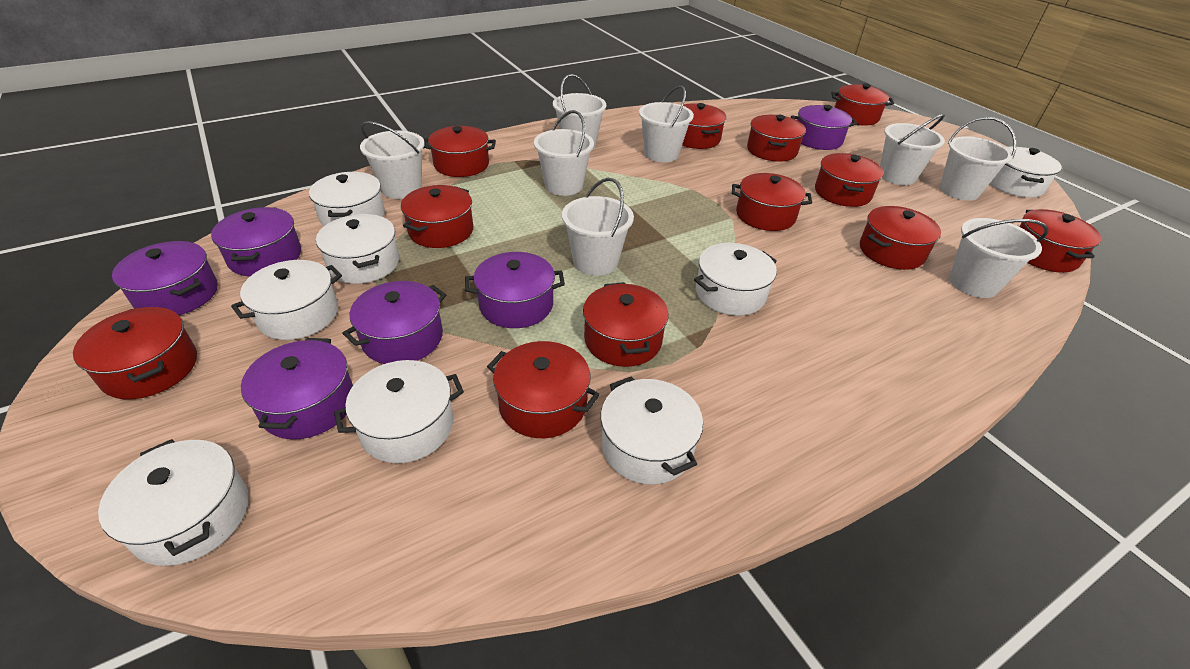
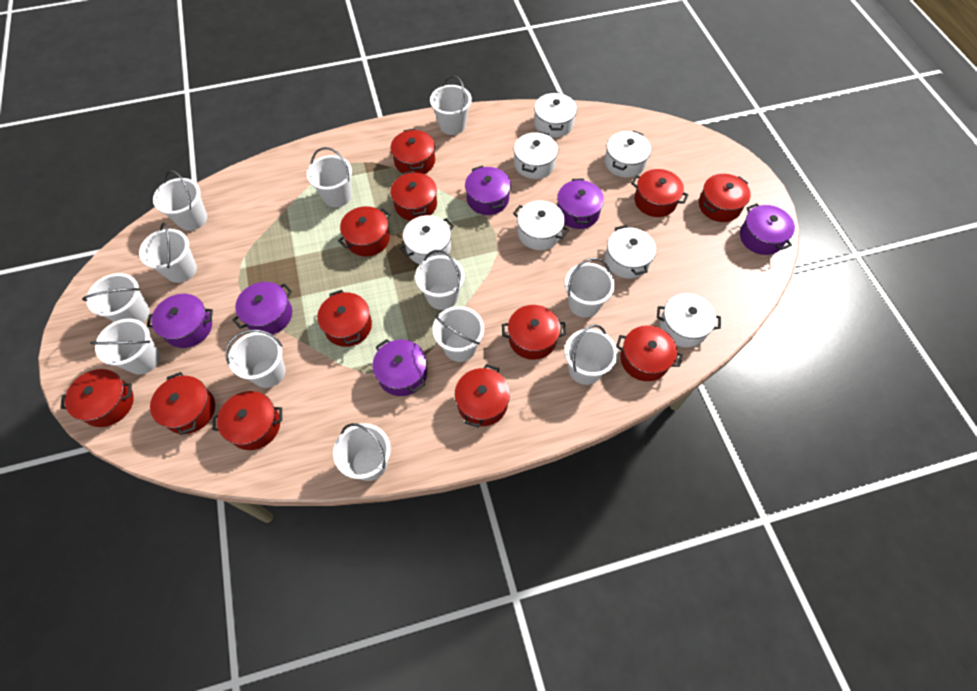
white bucket: 8 -> 12
white pot: 8 -> 7

